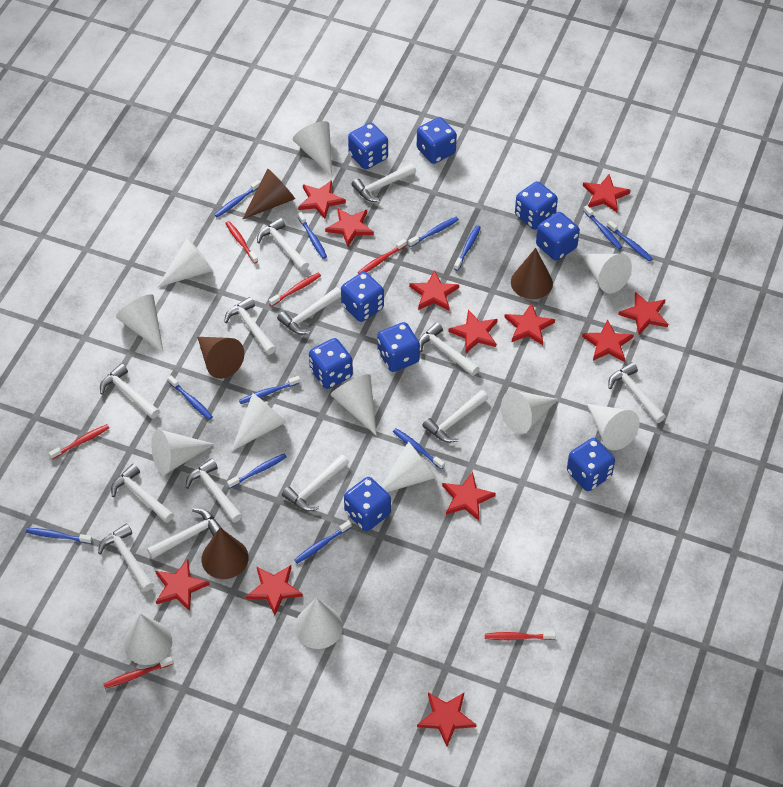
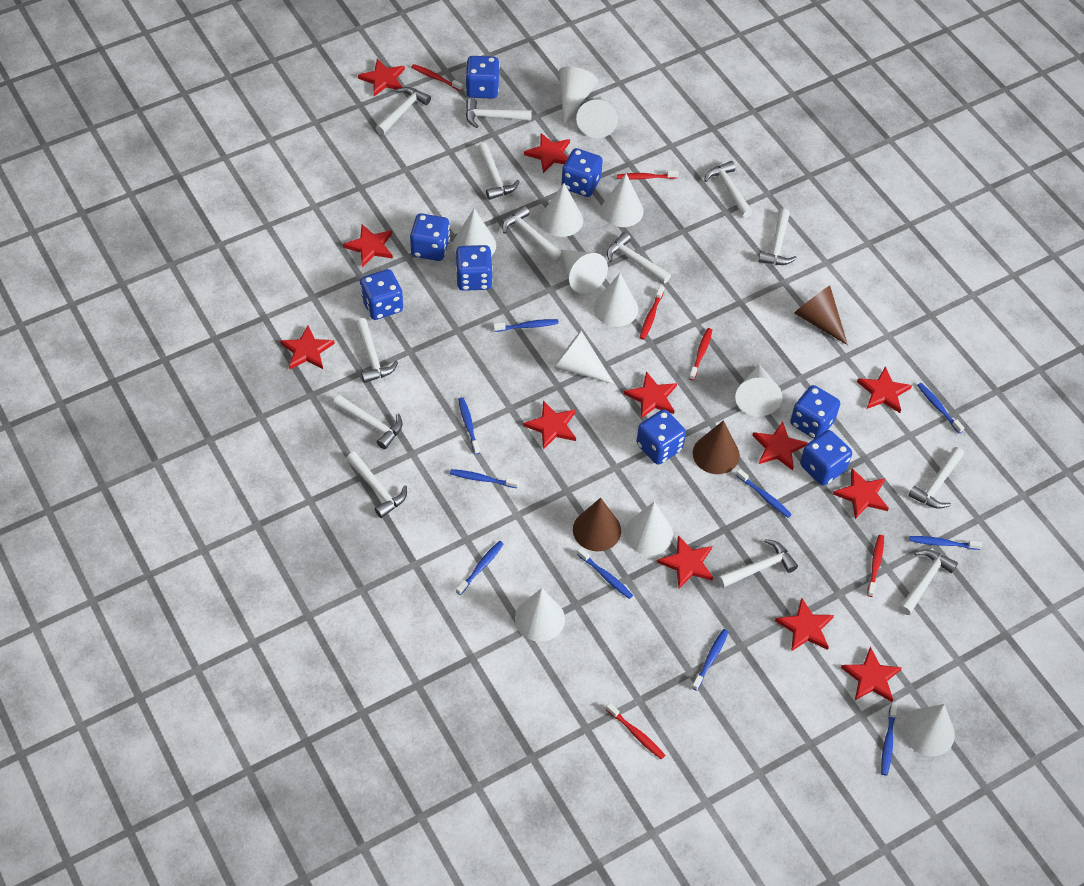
blue dice: 9 -> 8
blue toothbrush: 12 -> 10
brown cone: 4 -> 3

